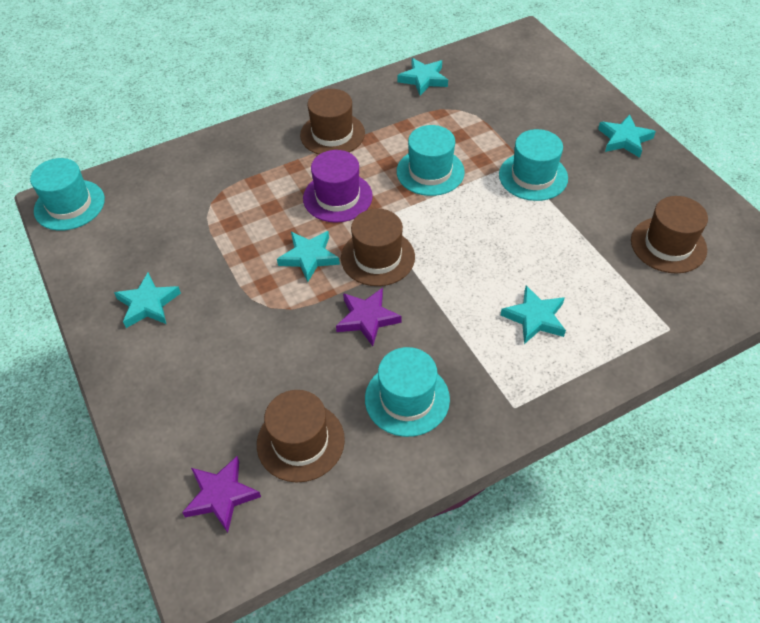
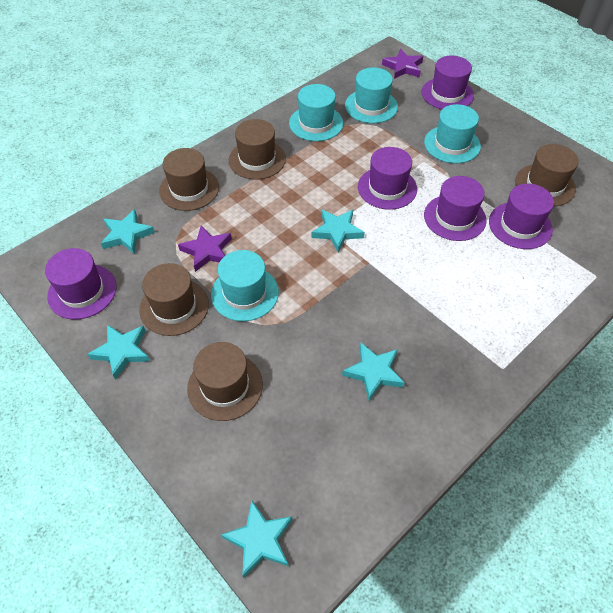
brown hat: 4 -> 5
purple hat: 1 -> 5

